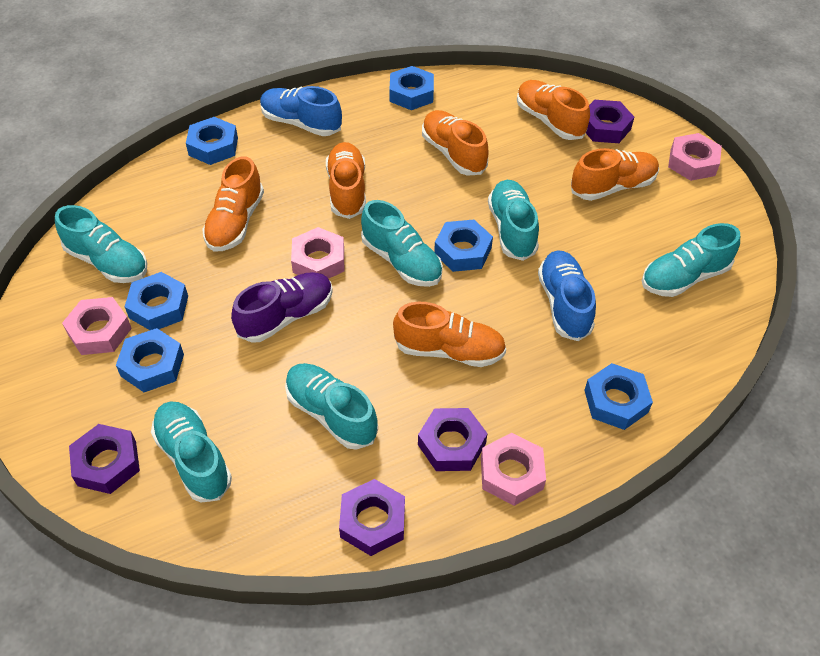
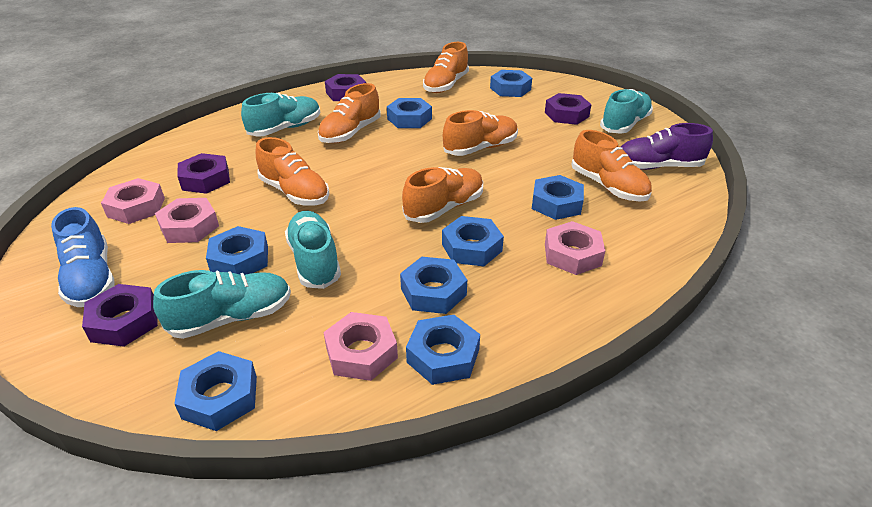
blue nut: 6 -> 8
blue shoe: 2 -> 1
turquoise shoe: 6 -> 4

